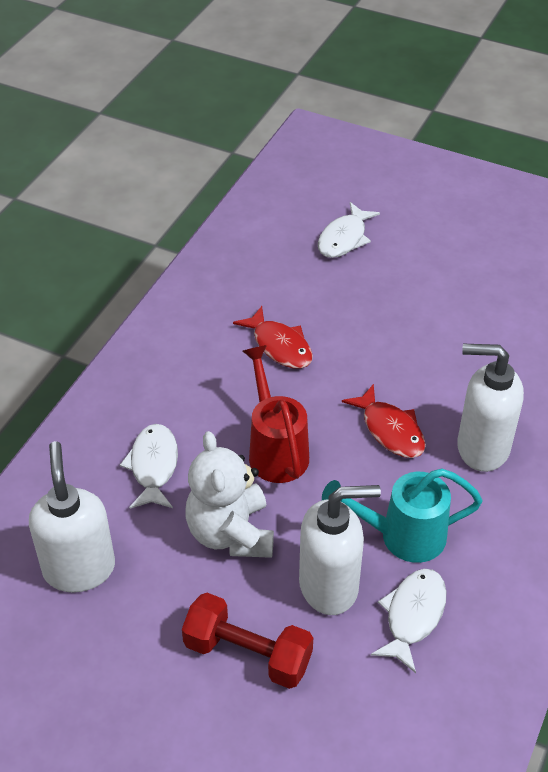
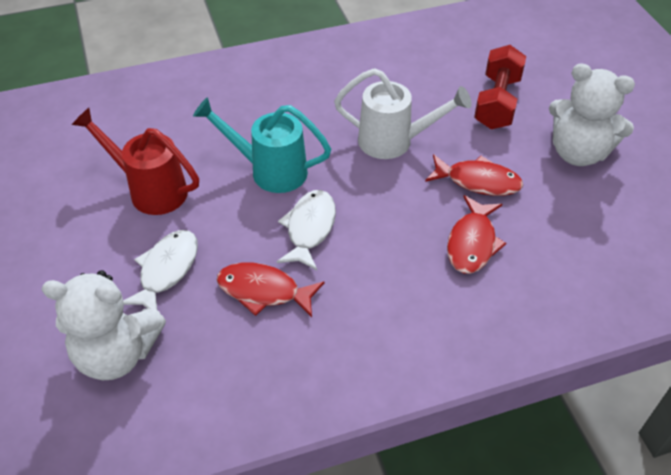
red fish: 2 -> 3
white fish: 3 -> 2
white soap dispenser: 3 -> 0
white teddy bear: 1 -> 2
white watering can: 0 -> 1

